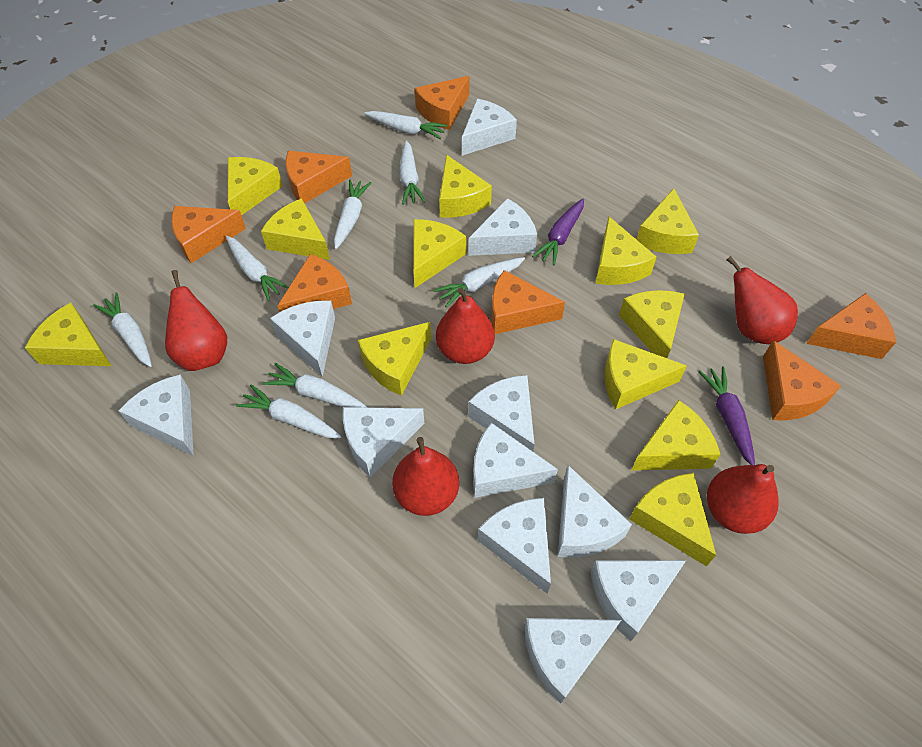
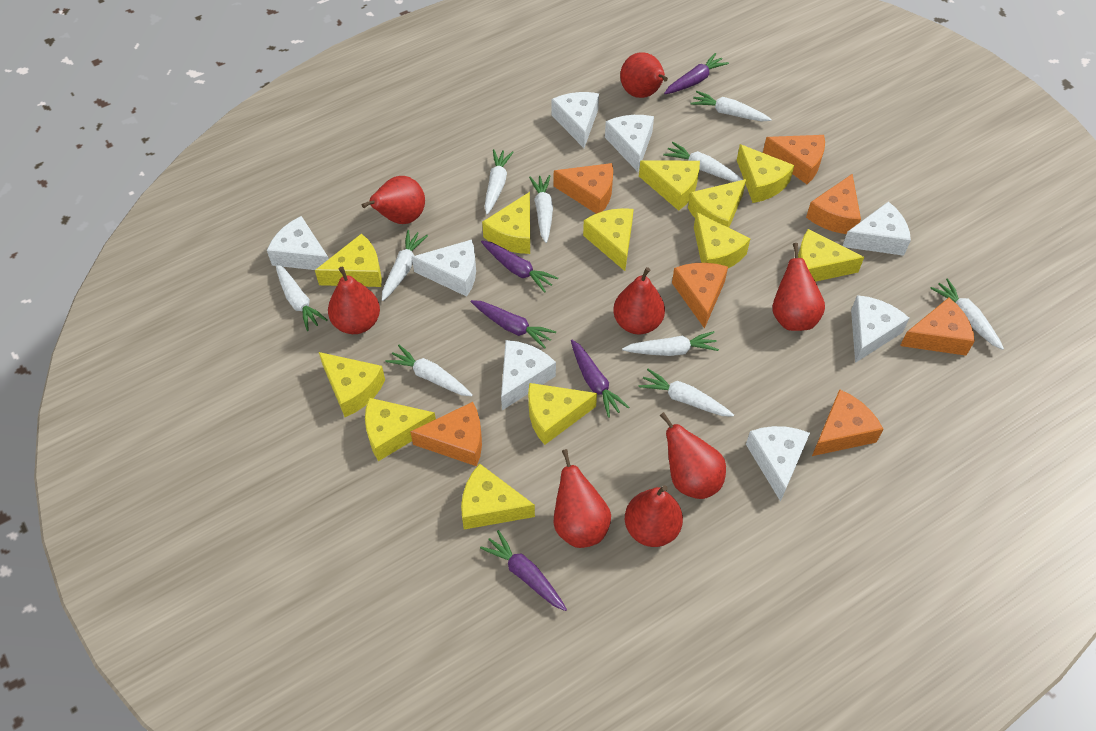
purple carrot: 2 -> 5
red pear: 5 -> 8
white carrot: 8 -> 10
white cheese: 11 -> 8

